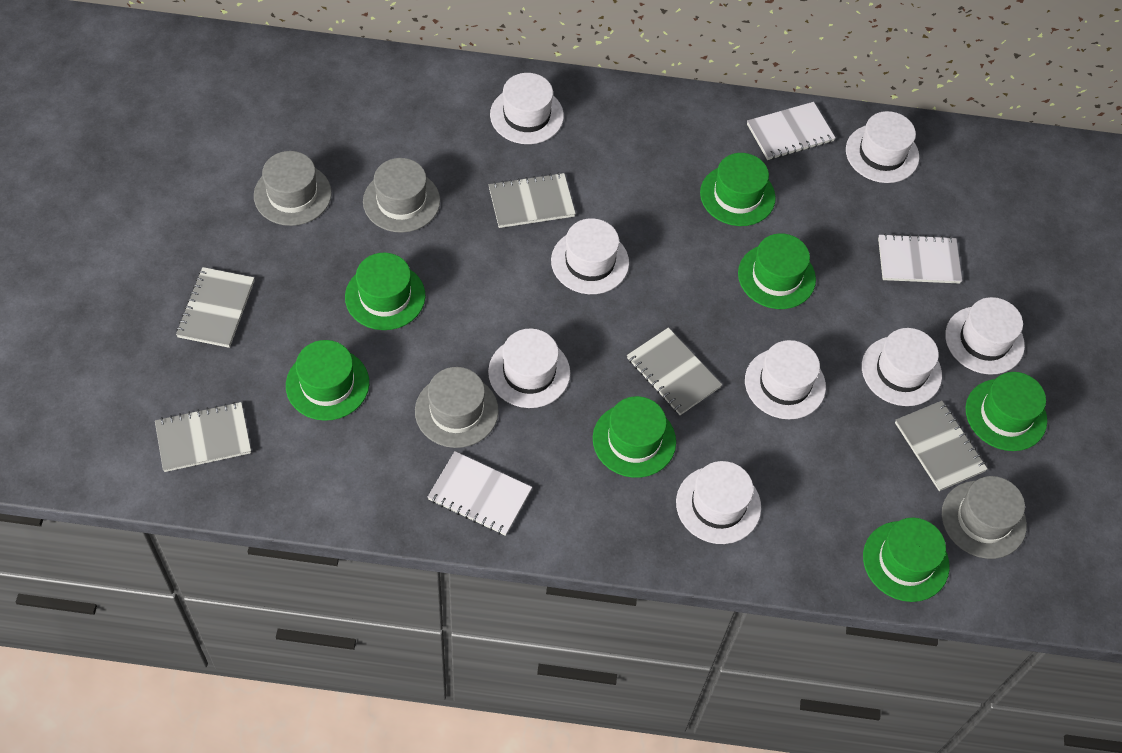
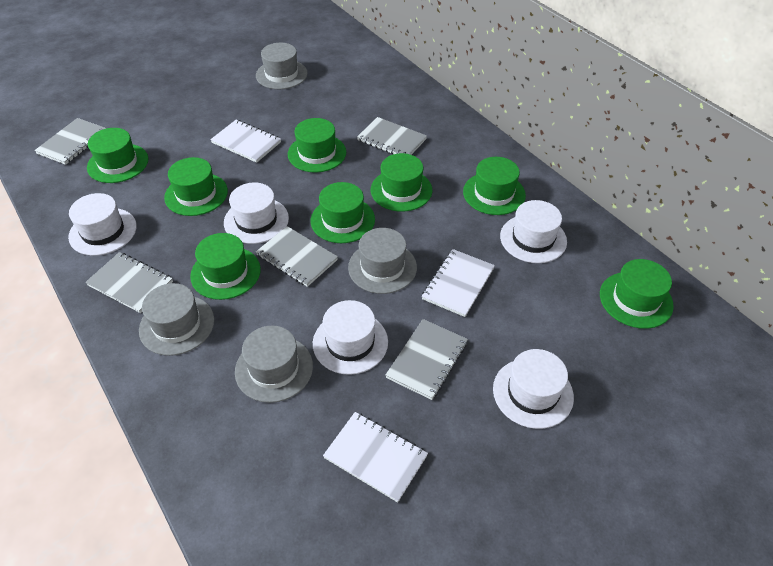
green hat: 7 -> 8
white hat: 8 -> 5

